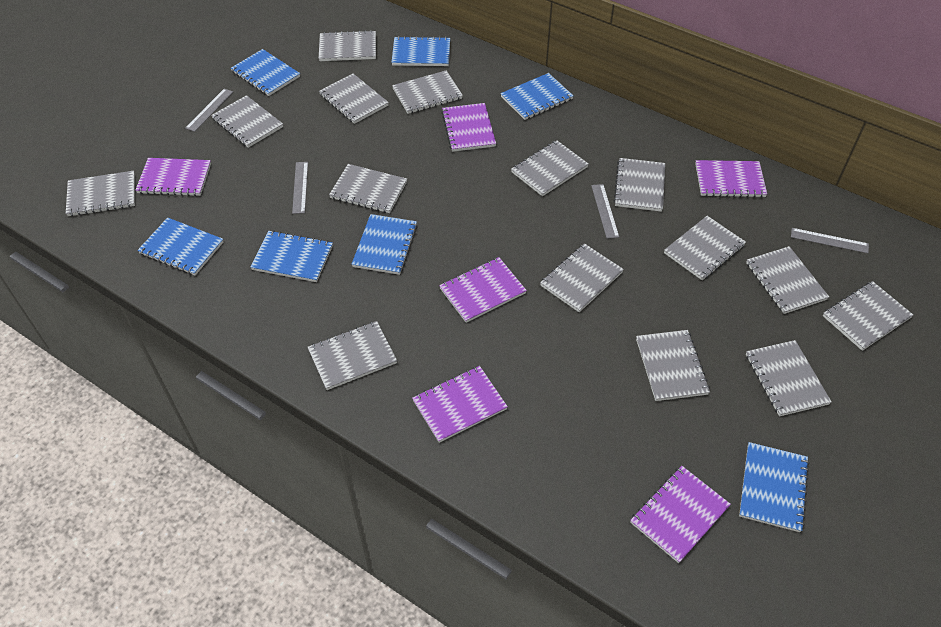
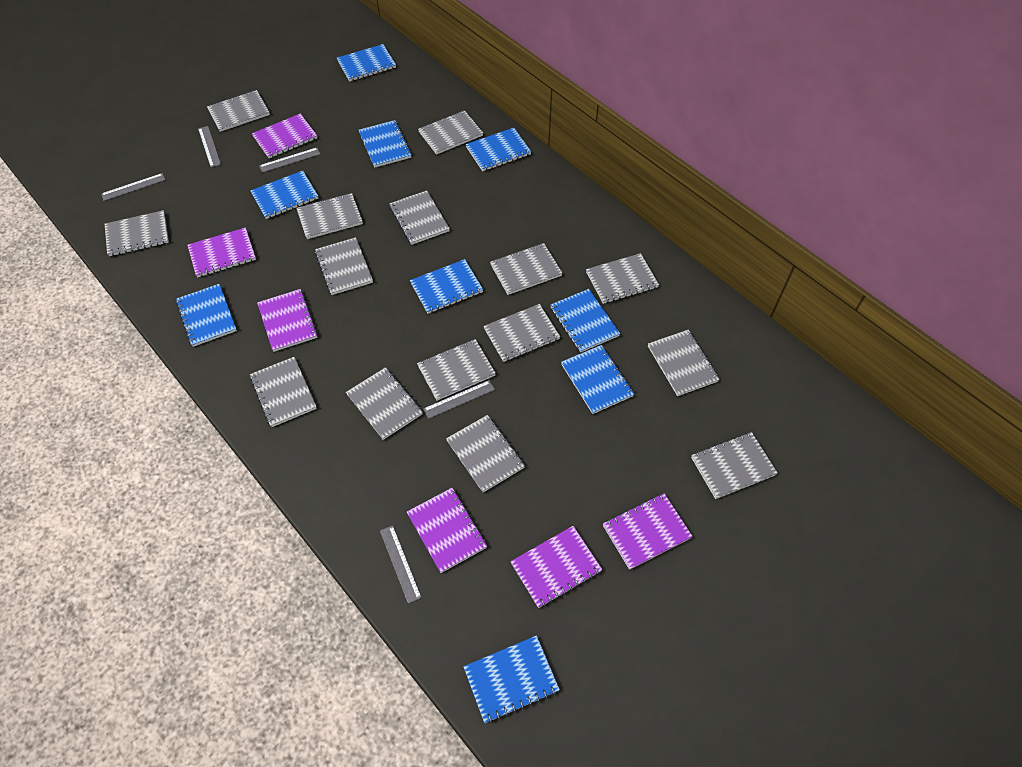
blue notebook: 7 -> 9
grey ruler: 4 -> 5

